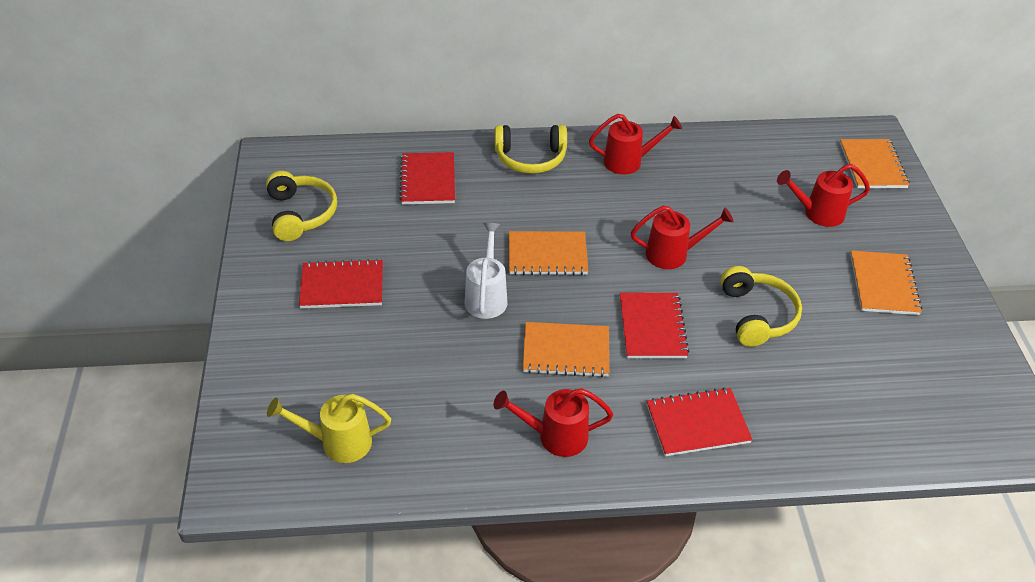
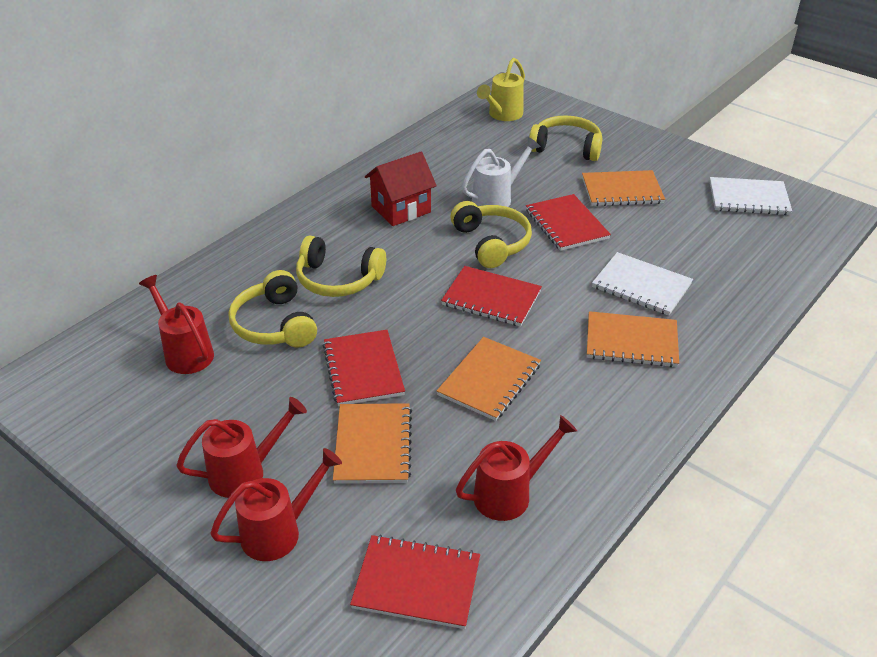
red house: 0 -> 1
white notebook: 0 -> 2
yellow headphones: 3 -> 4

